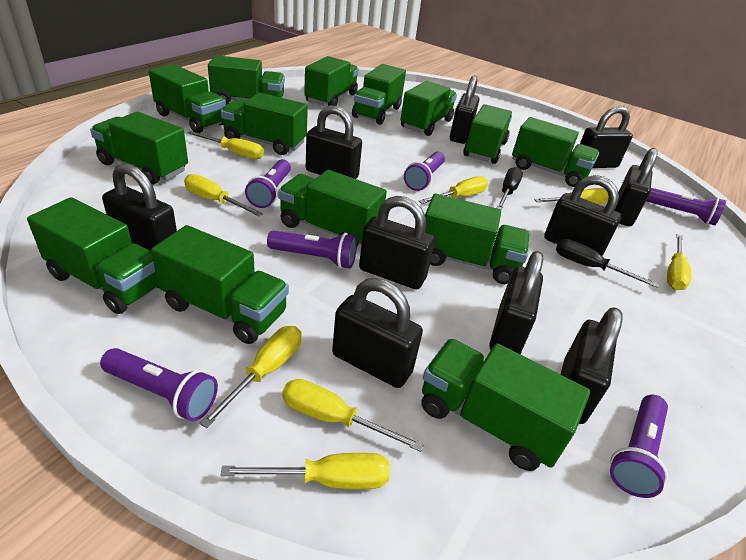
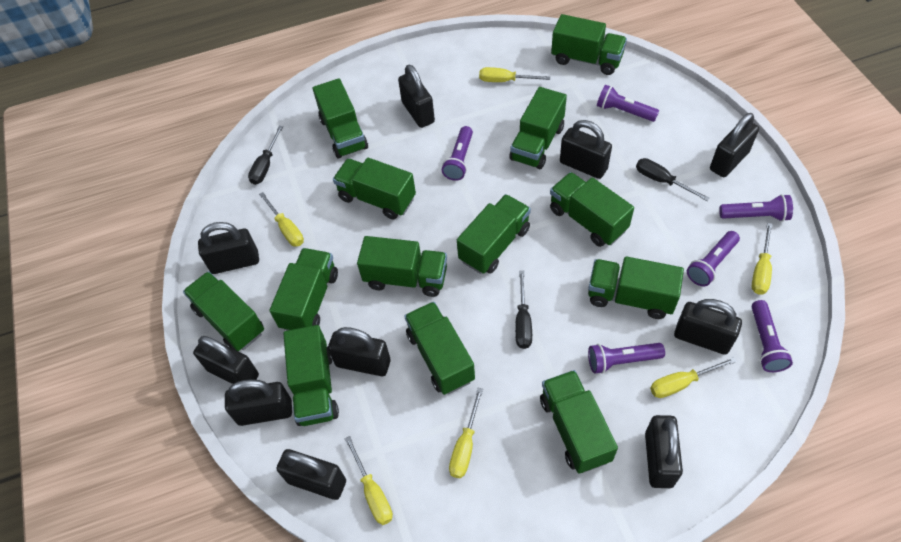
black screwdriver: 2 -> 3
green truck: 14 -> 13
yellow screwdriver: 8 -> 6

